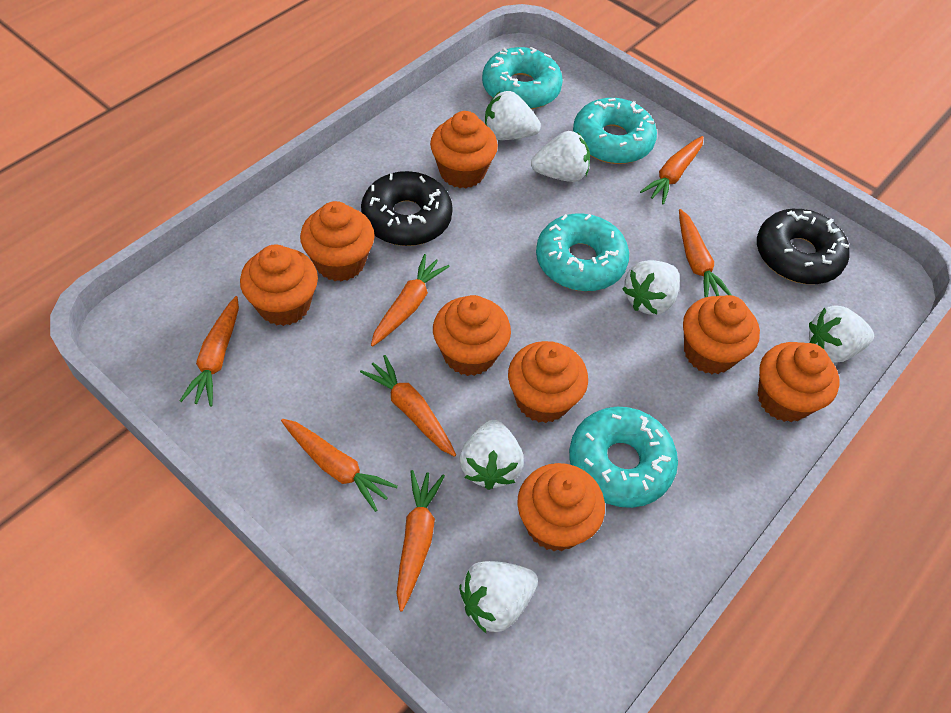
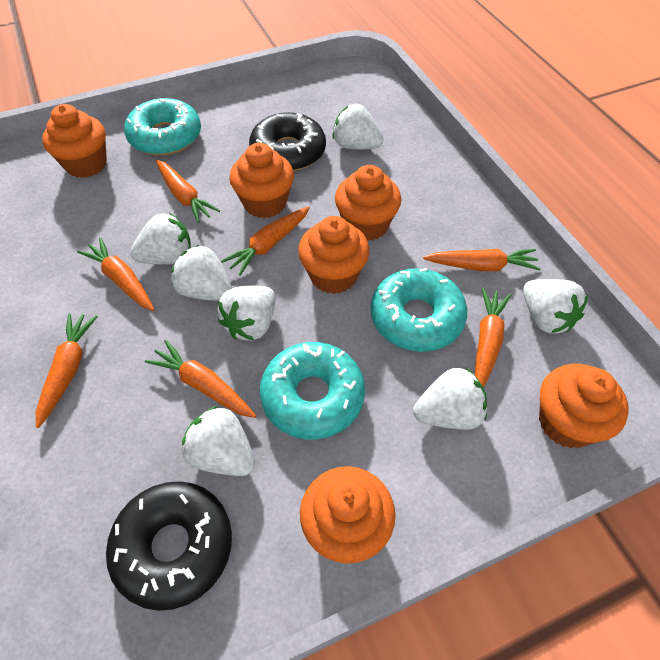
orange cupcake: 8 -> 6
turquoise donut: 4 -> 3
white strawberry: 6 -> 7

